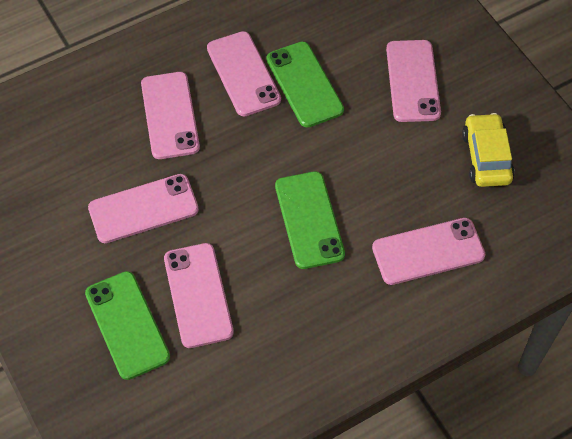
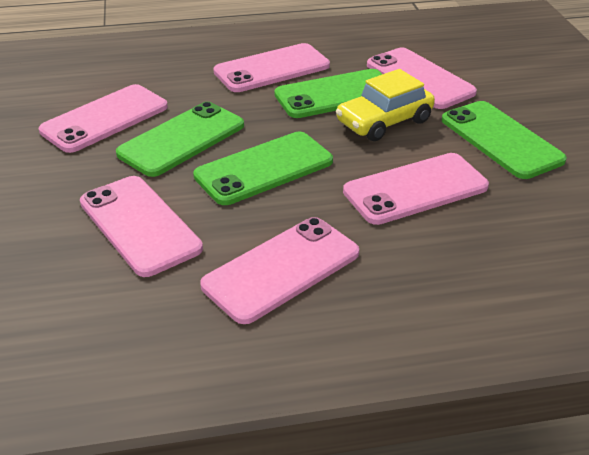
green phone: 3 -> 4

